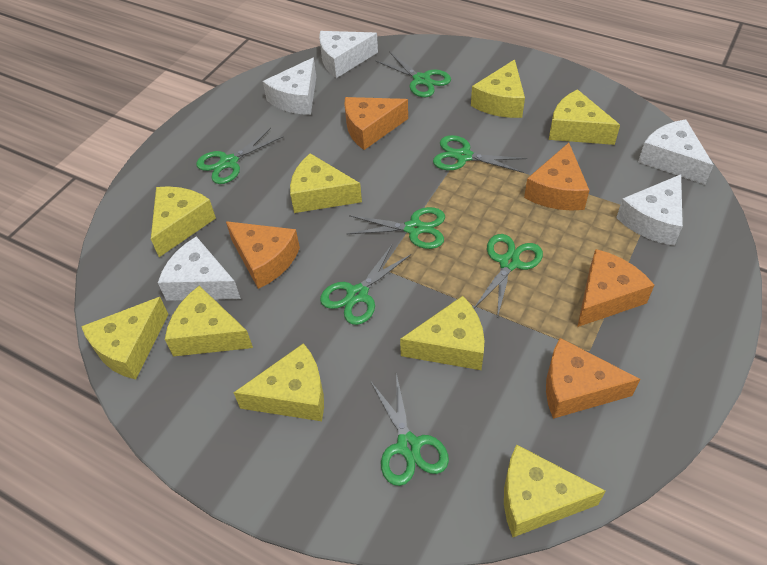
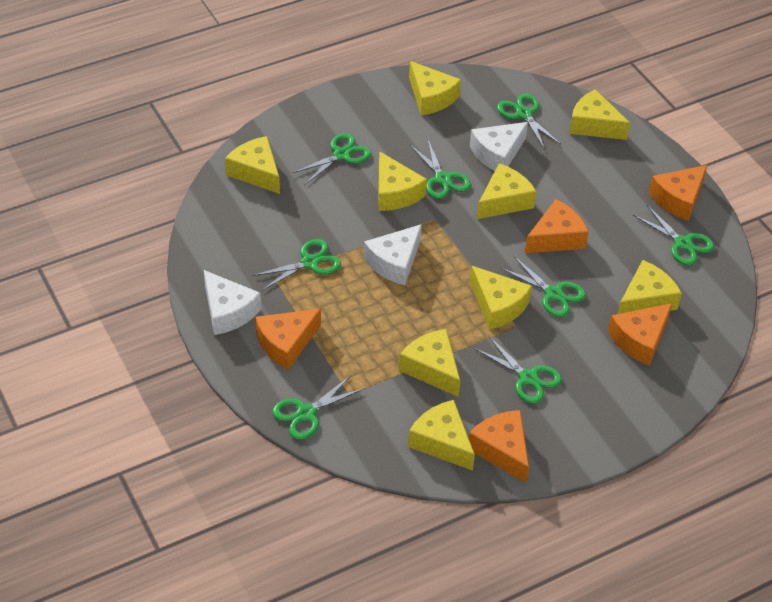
green scissors: 7 -> 8
white cheese: 5 -> 3

